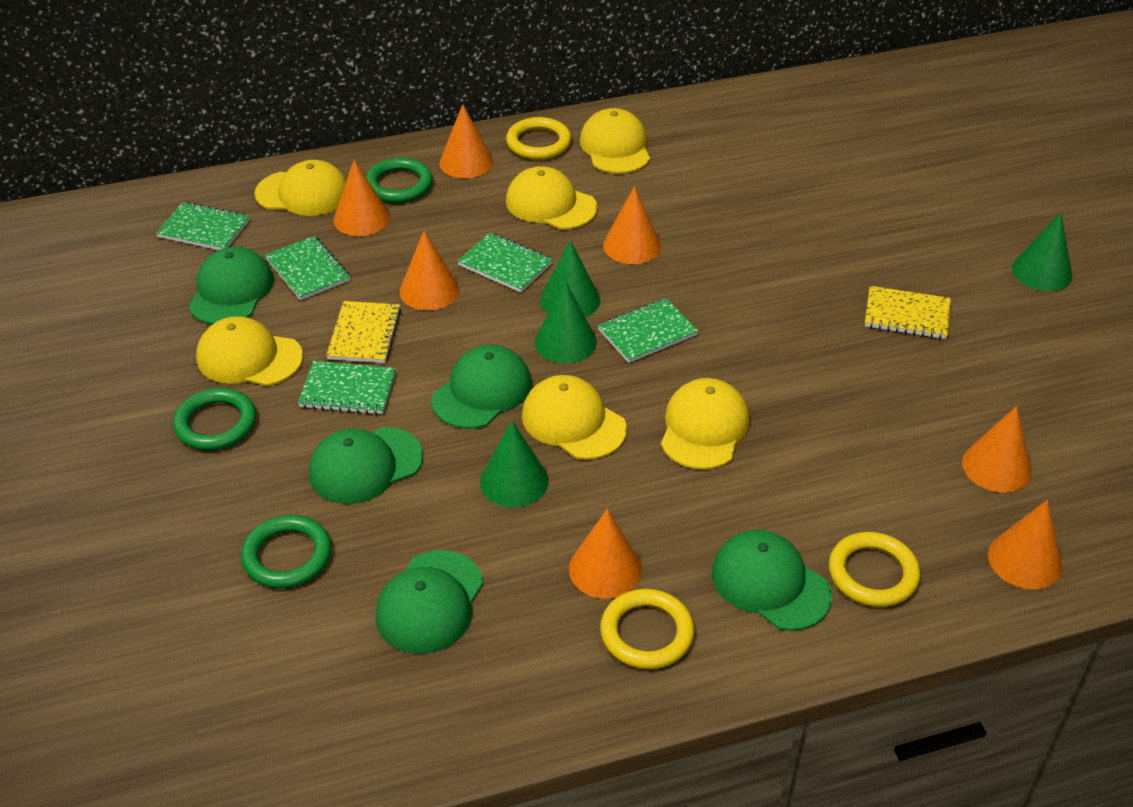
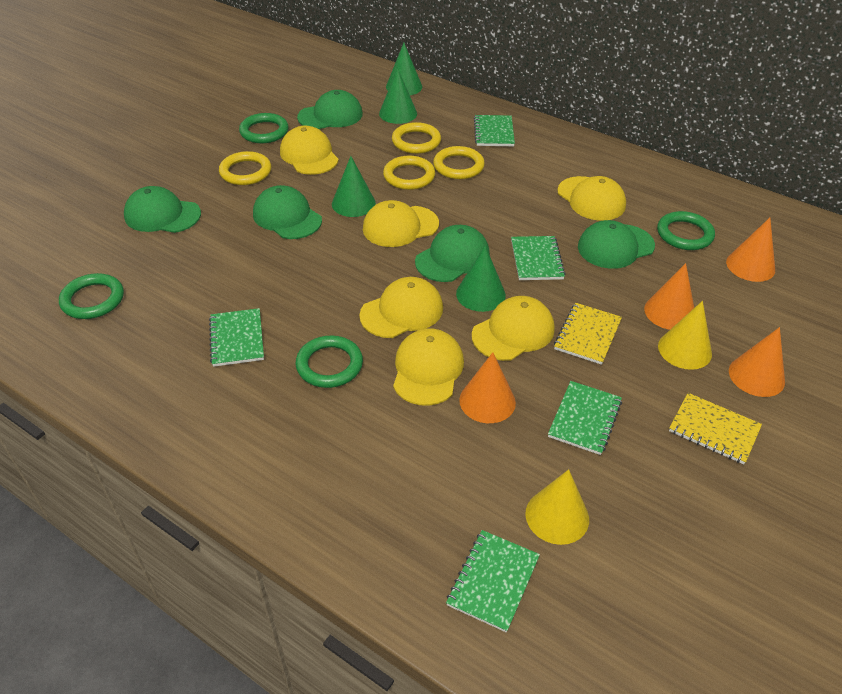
green ring: 3 -> 4
orange cone: 7 -> 4
yellow cone: 0 -> 2
yellow ring: 3 -> 4

